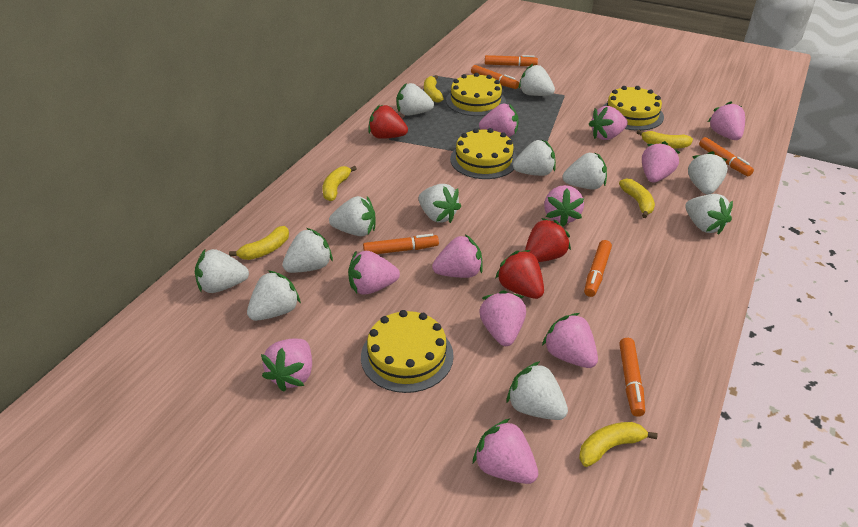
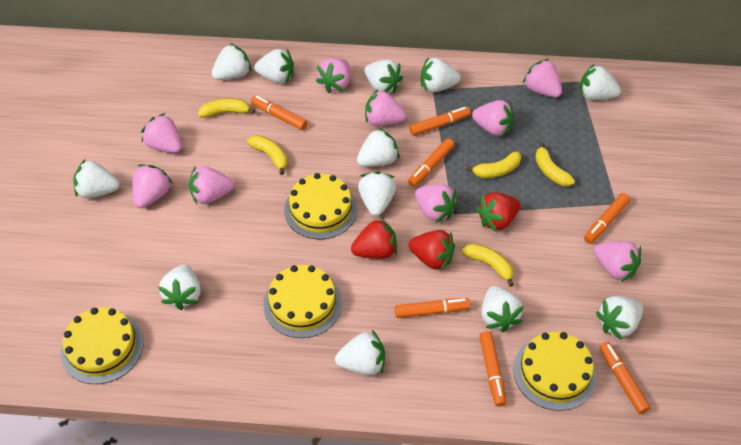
orange marker: 6 -> 7
pink strawberry: 11 -> 9
yellow banana: 6 -> 5

